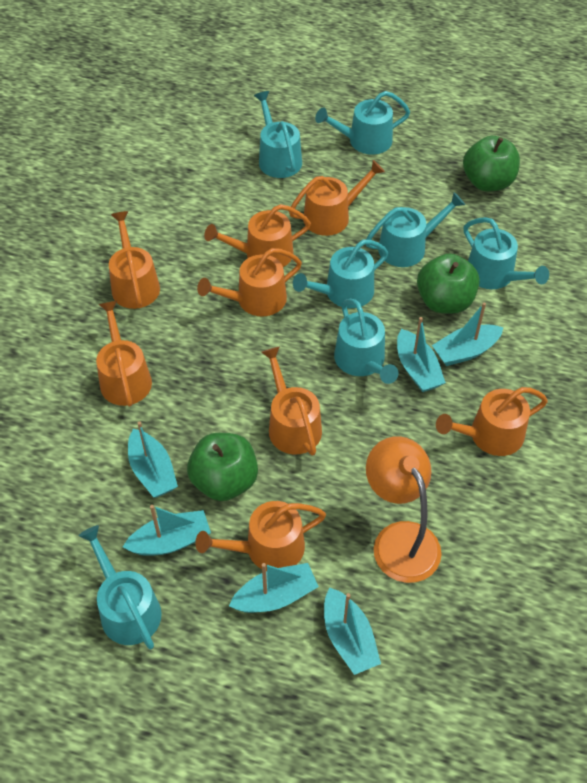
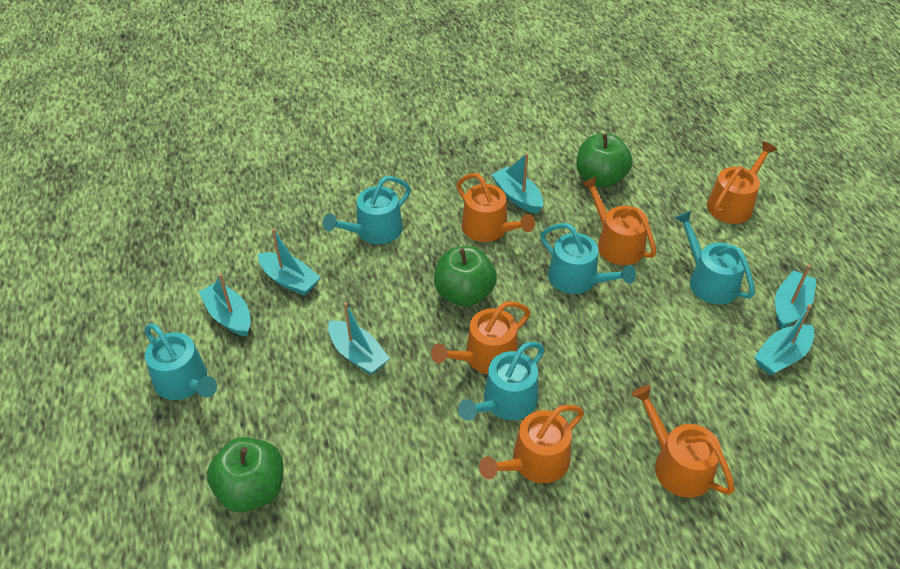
orange lamp: 1 -> 0
orange watering can: 8 -> 6
turquoise watering can: 7 -> 5

